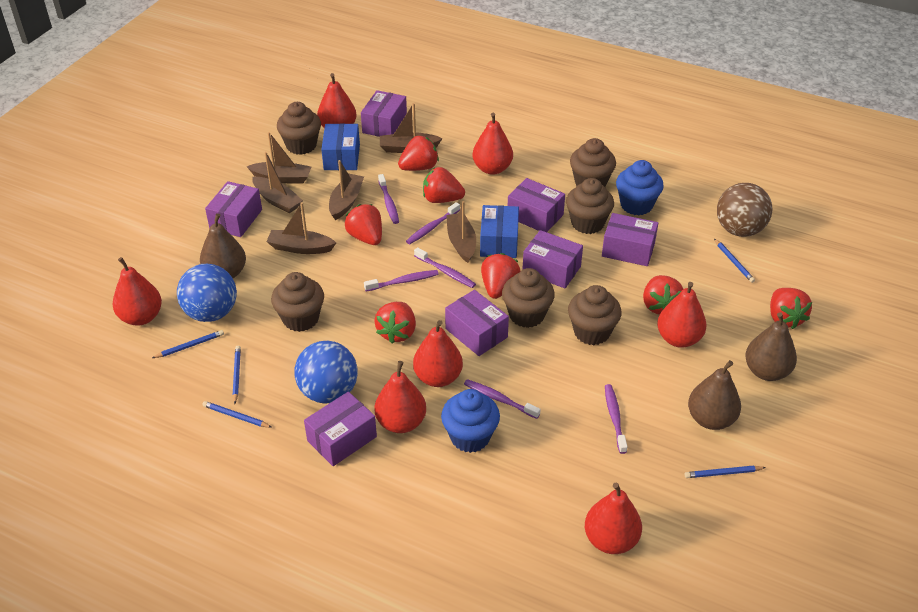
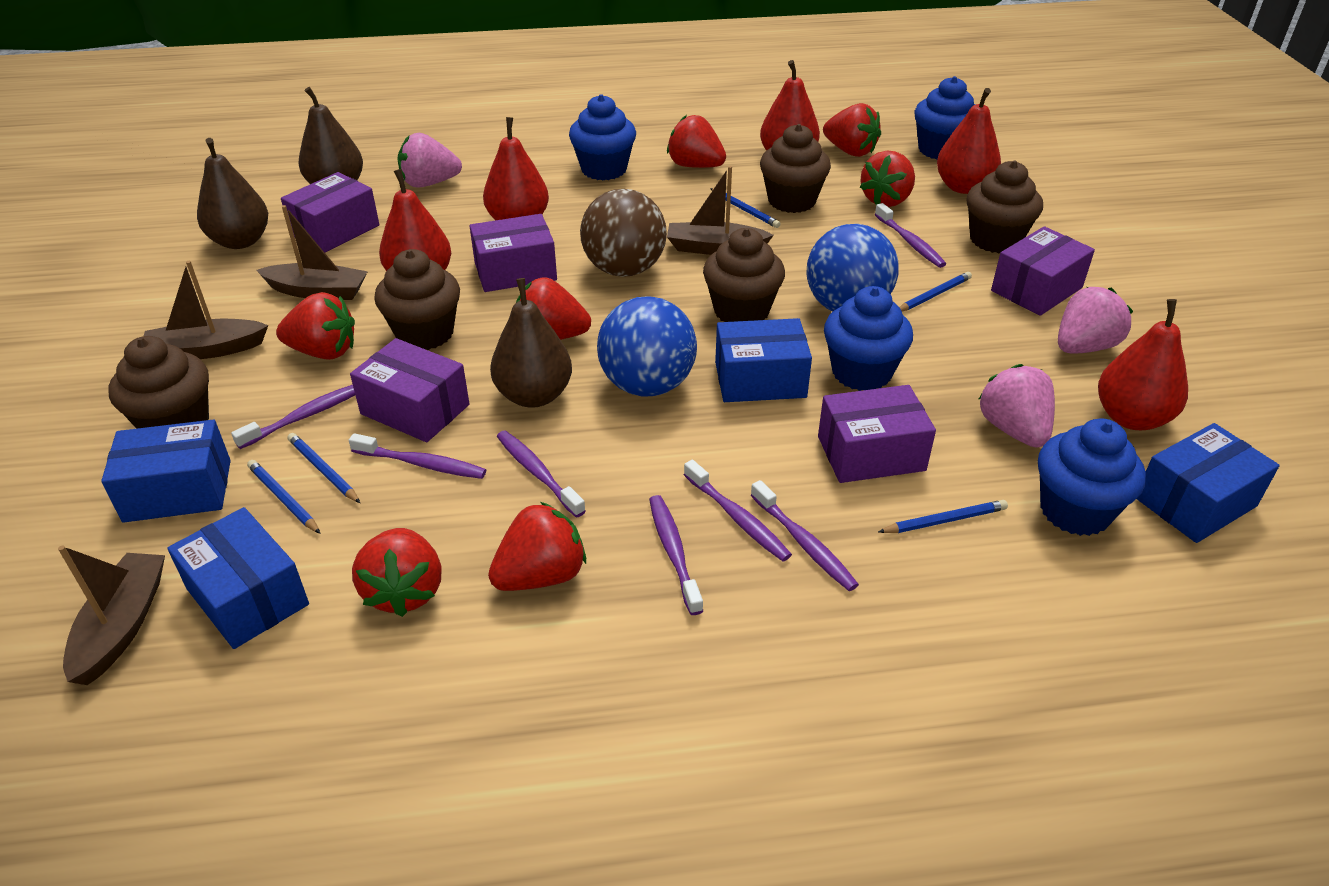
blue box: 2 -> 4
blue cupcake: 2 -> 4
brown boat: 6 -> 4
brown cupcake: 6 -> 5
pink strawberry: 0 -> 3
purple box: 7 -> 5
purple toothbrush: 6 -> 7
red pear: 7 -> 5

